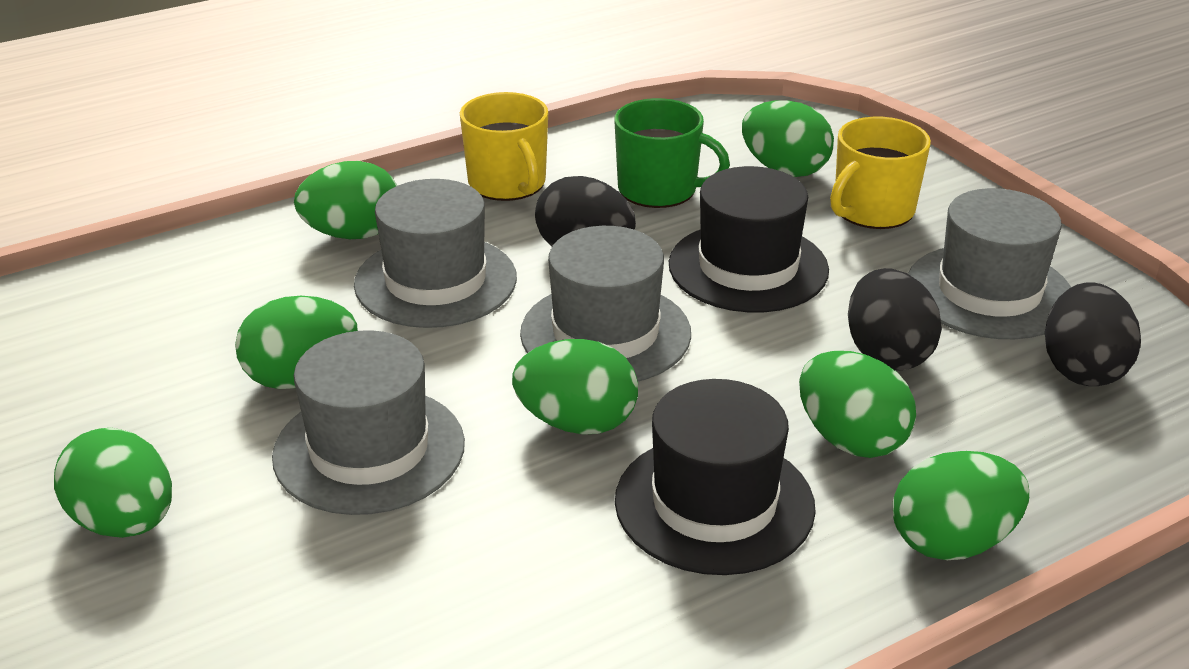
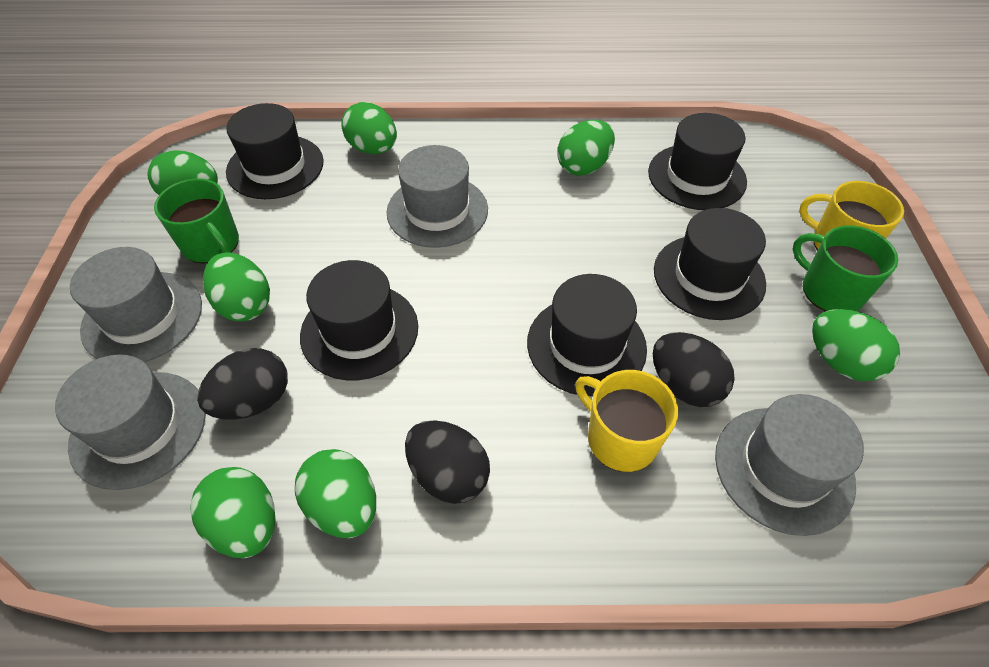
black hat: 2 -> 5
green mug: 1 -> 2

